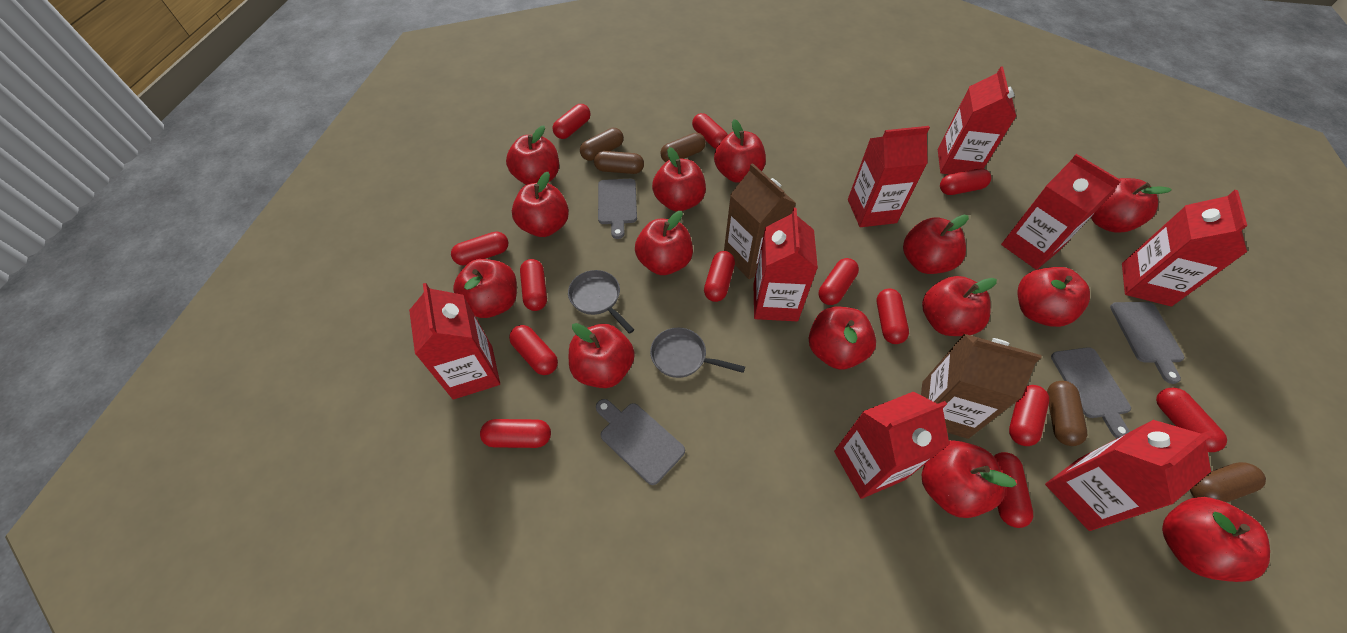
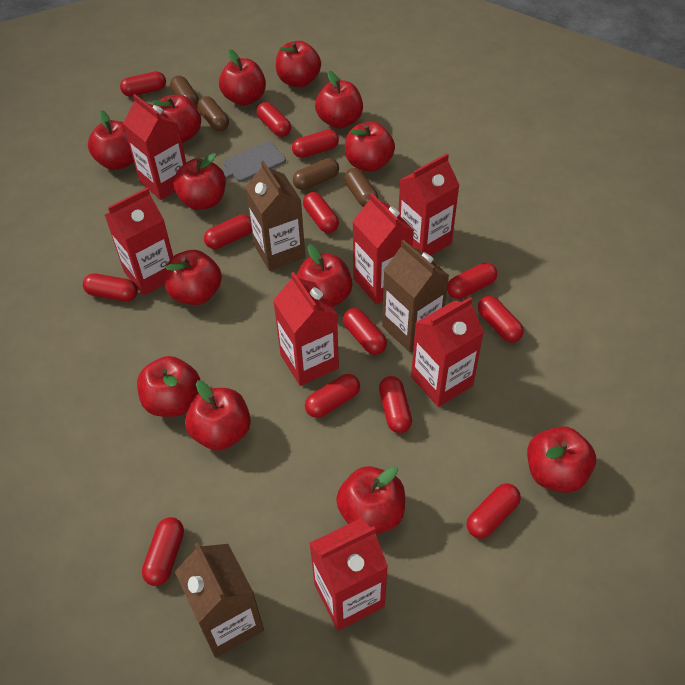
brown capsule: 5 -> 4
brown carton: 2 -> 3
grey cutting board: 4 -> 1
grey pan: 2 -> 0
red apple: 14 -> 13
red carton: 8 -> 7

